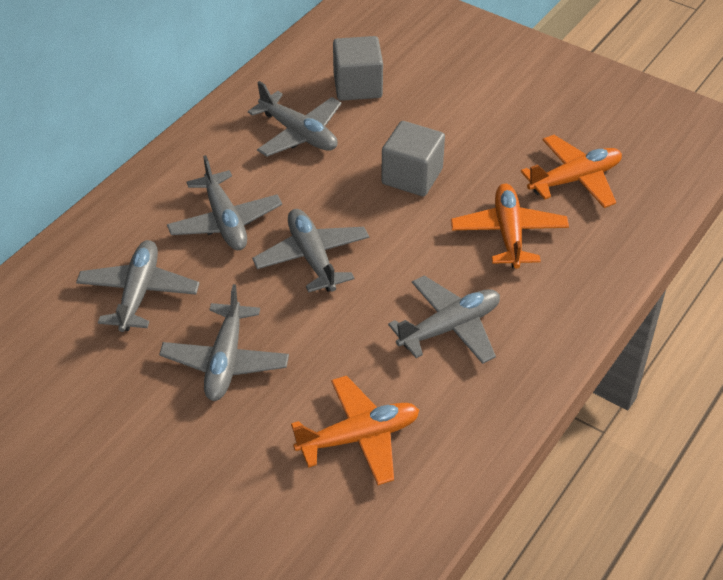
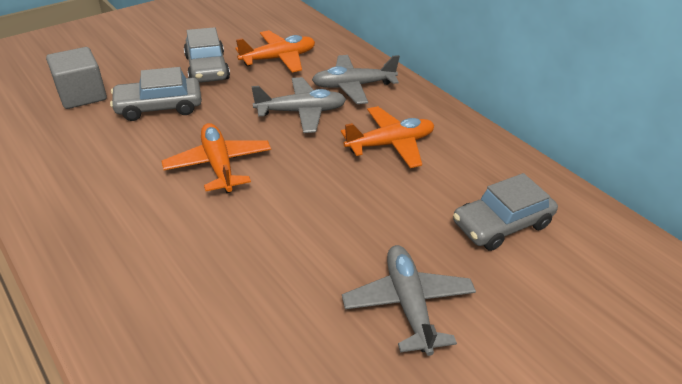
grey car: 0 -> 3
grey cube: 2 -> 1
grey plane: 6 -> 3

